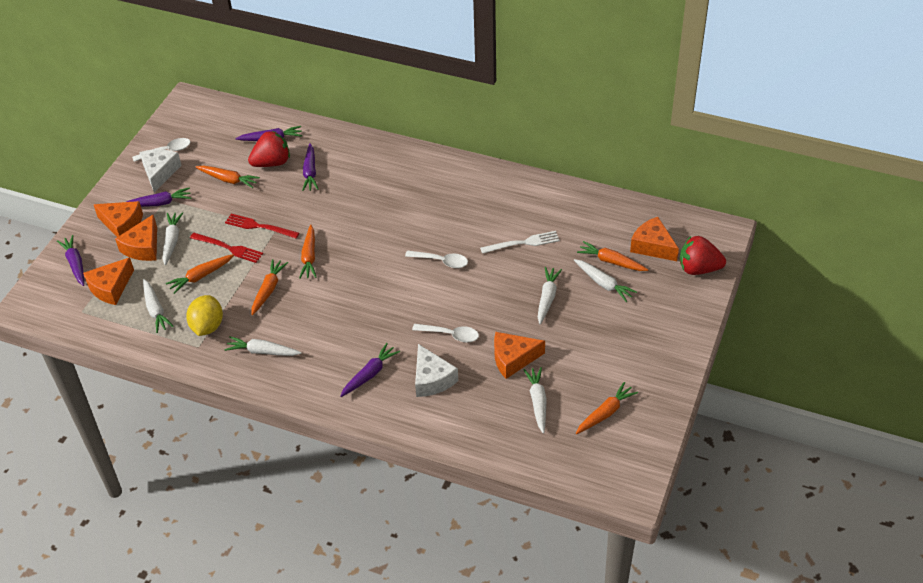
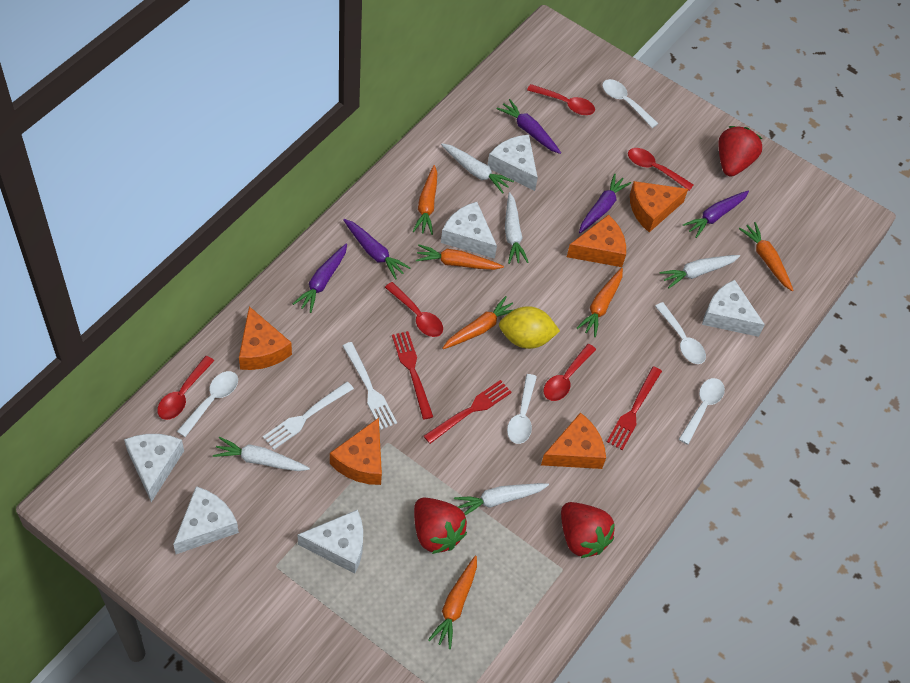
red fork: 2 -> 3
red spoon: 0 -> 5
red strawberry: 2 -> 3
white carrot: 6 -> 5
white cheese: 2 -> 6
white fork: 1 -> 2
white spoon: 3 -> 5

